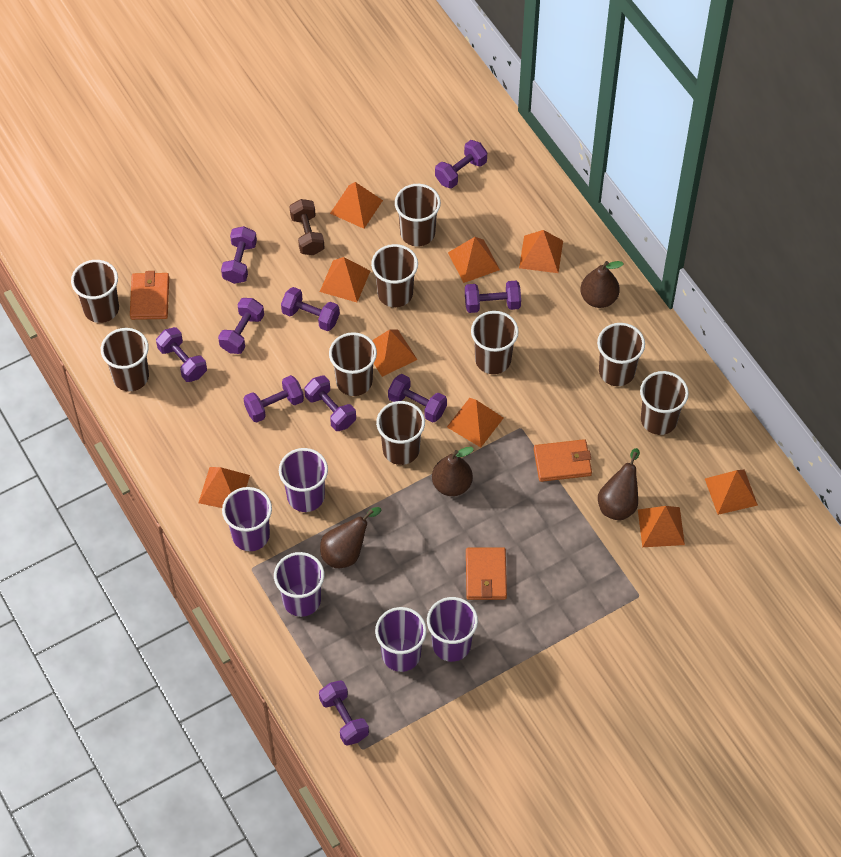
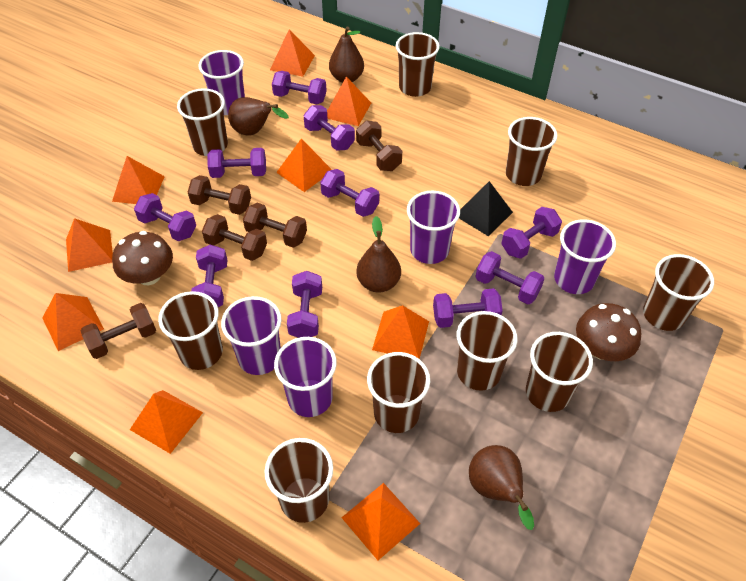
black pyramid: 0 -> 1
brown dumbbell: 1 -> 5
brown mushroom: 0 -> 2
orange wallet: 3 -> 0

